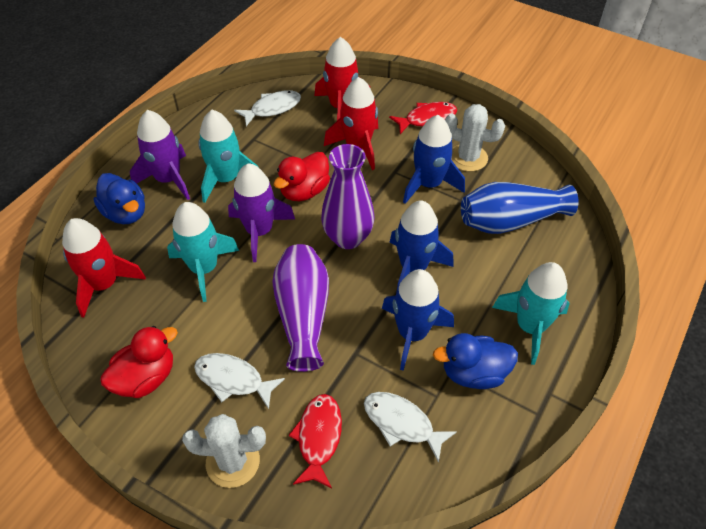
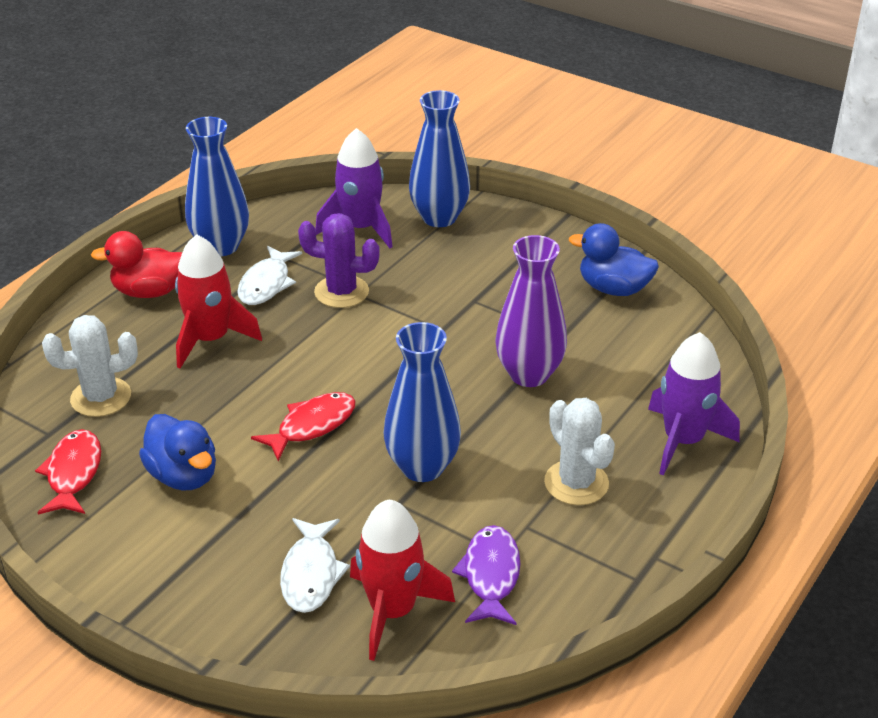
blue rocket: 3 -> 0
blue vase: 1 -> 3
purple cactus: 0 -> 1
purple fish: 0 -> 1
purple vase: 2 -> 1
red duck: 2 -> 1
red rocket: 3 -> 2
turquoise rocket: 3 -> 0
white fish: 3 -> 2

